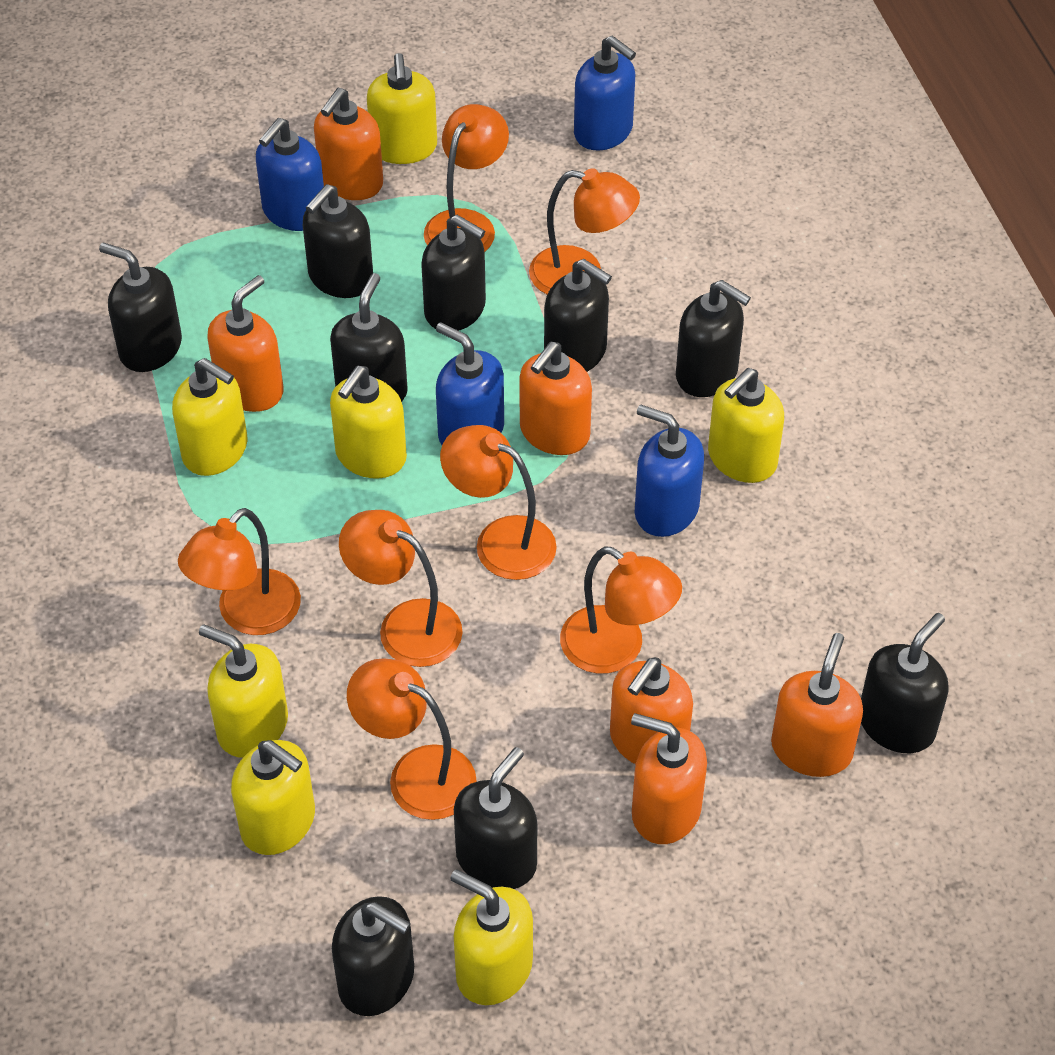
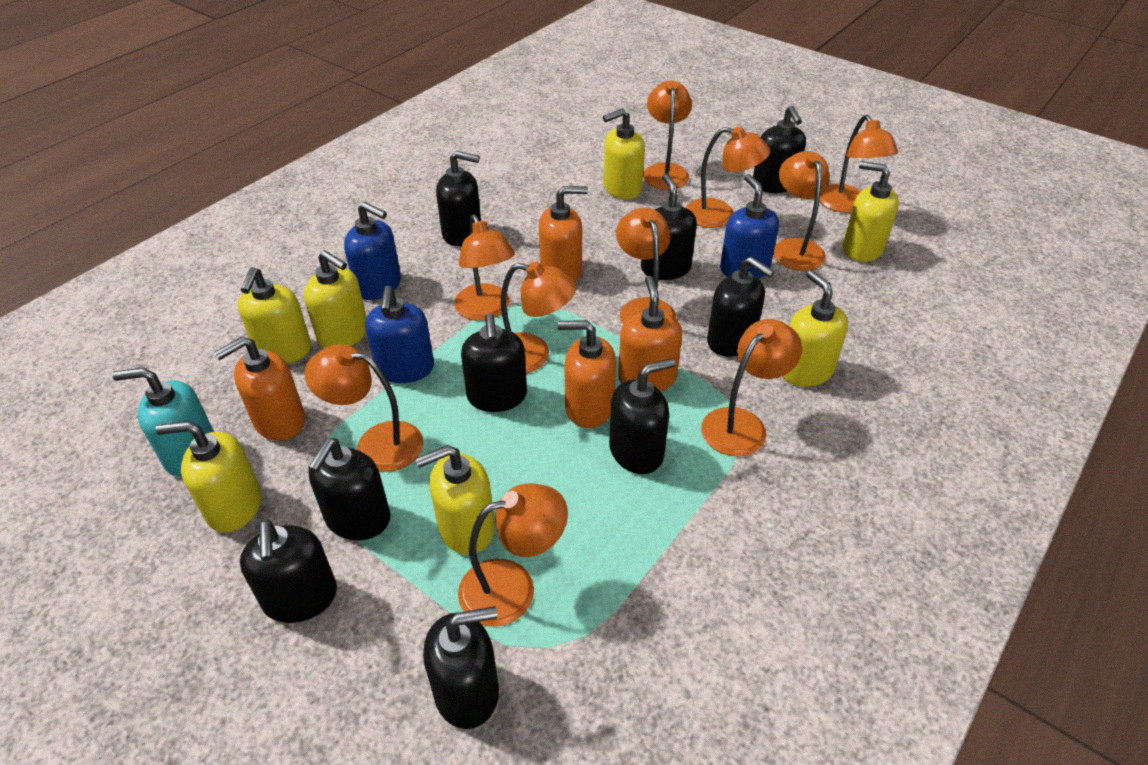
blue soap dispenser: 4 -> 3
orange lamp: 7 -> 10
orange soap dispenser: 6 -> 4
turquoise soap dispenser: 0 -> 1

